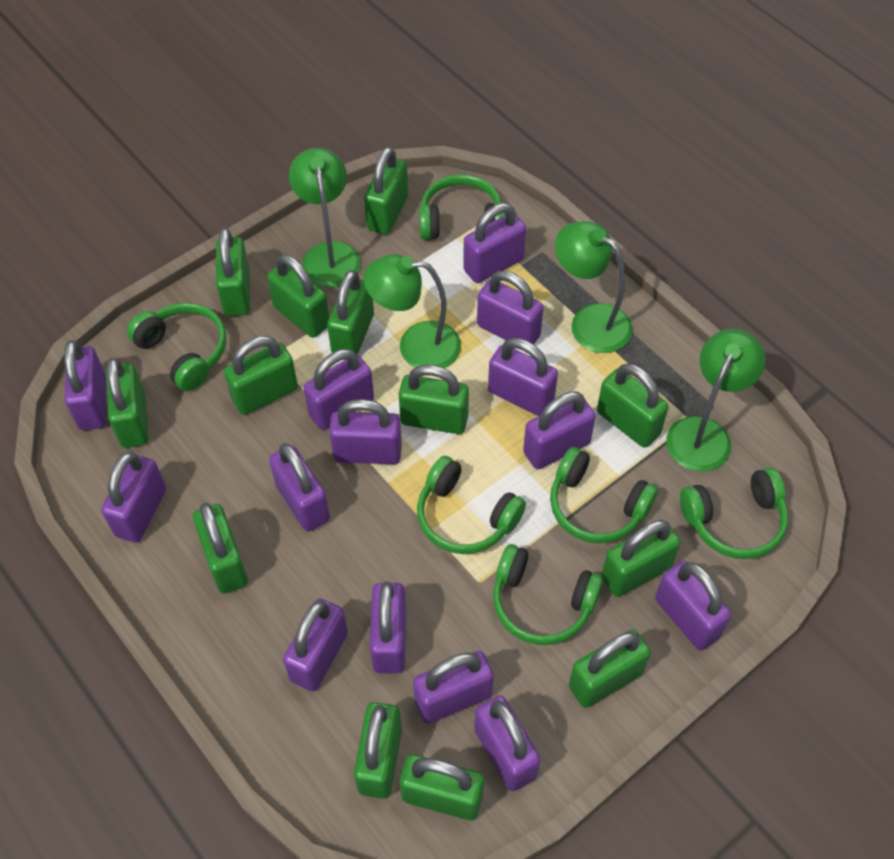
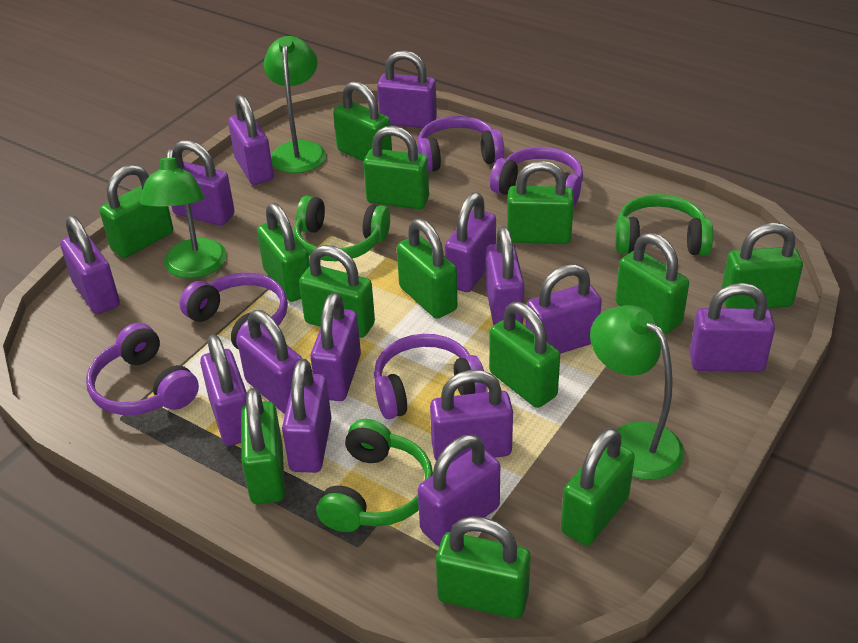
green headphones: 6 -> 3
green lamp: 4 -> 3
purple headphones: 0 -> 5

